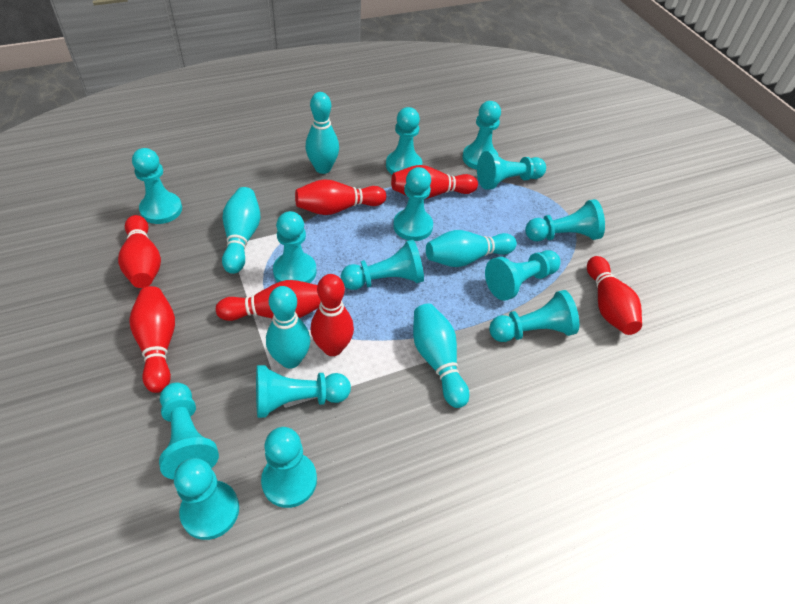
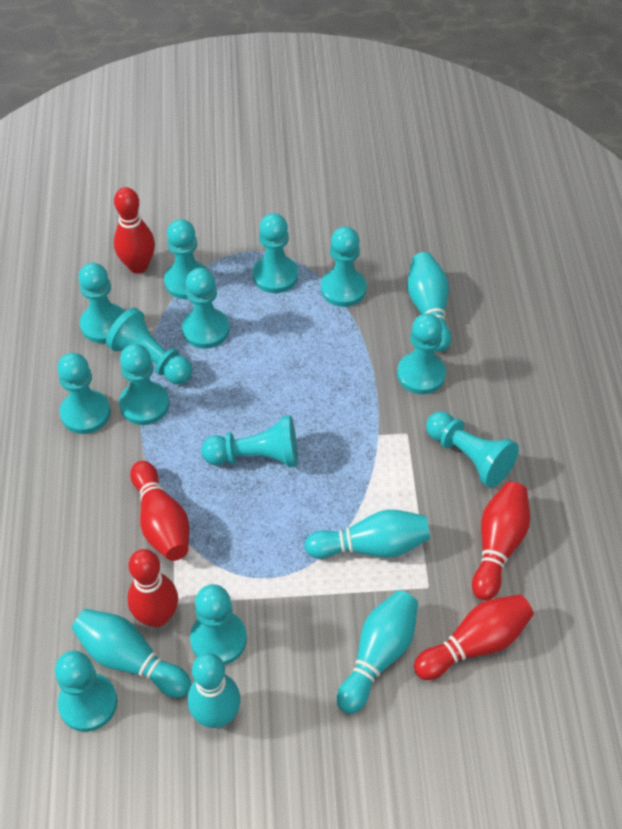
red bowling pin: 7 -> 5
turquoise pawn: 14 -> 13

